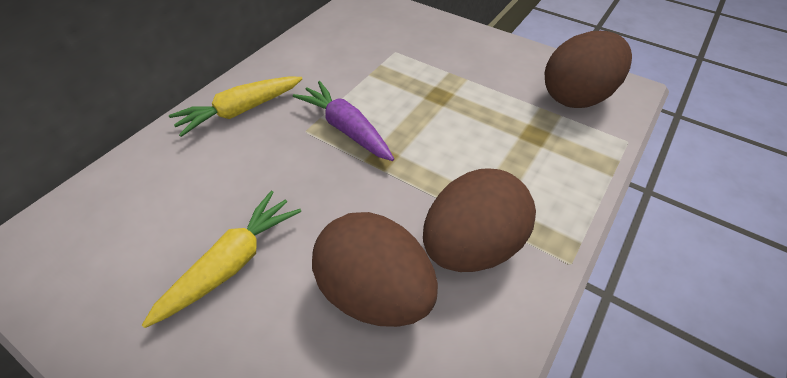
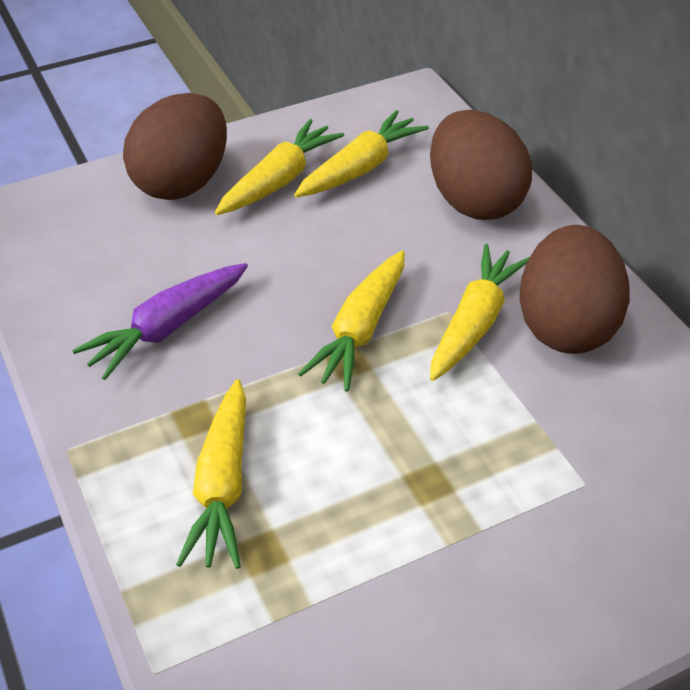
yellow carrot: 2 -> 5

